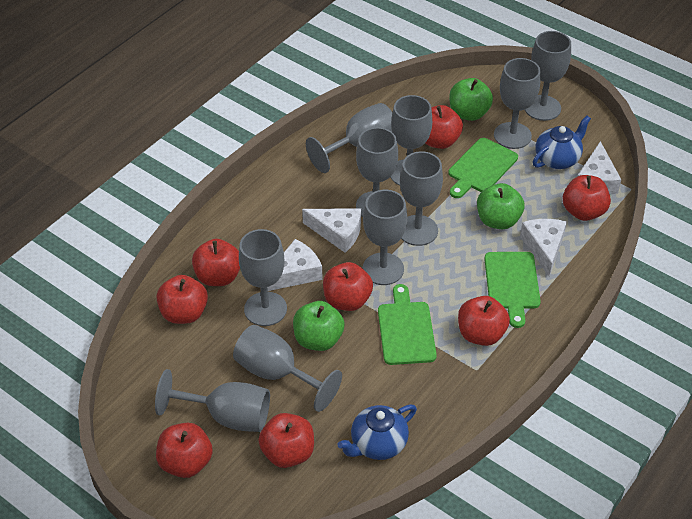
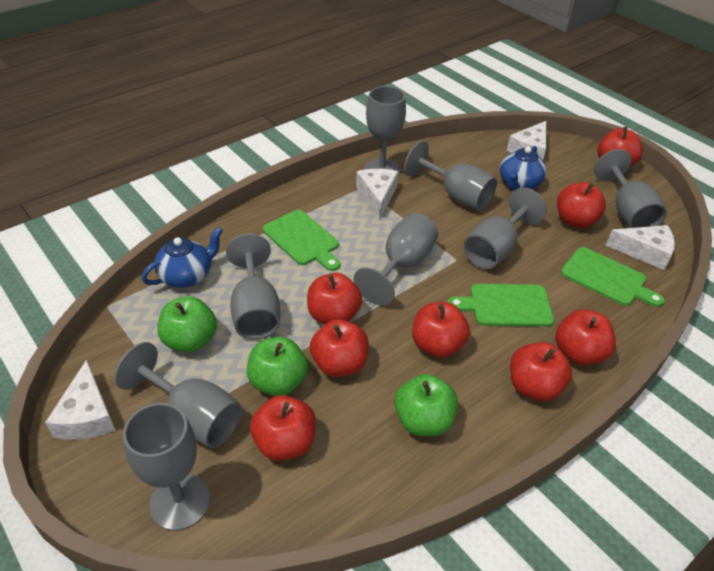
grey goblet: 10 -> 8

